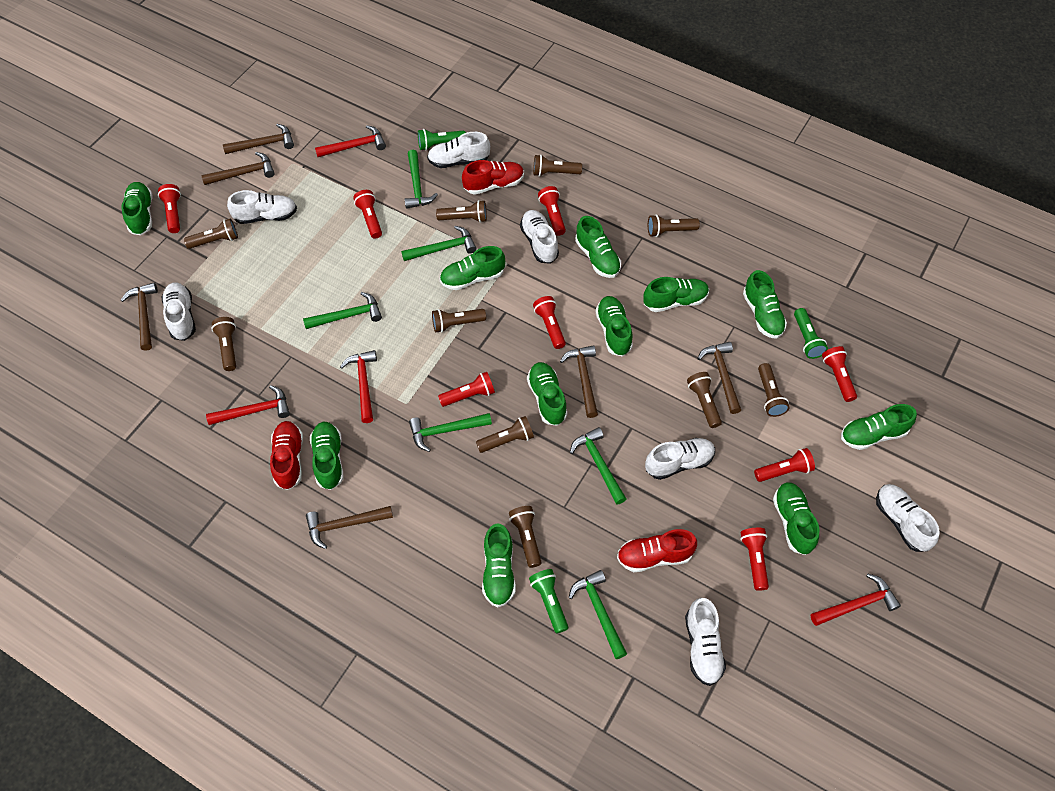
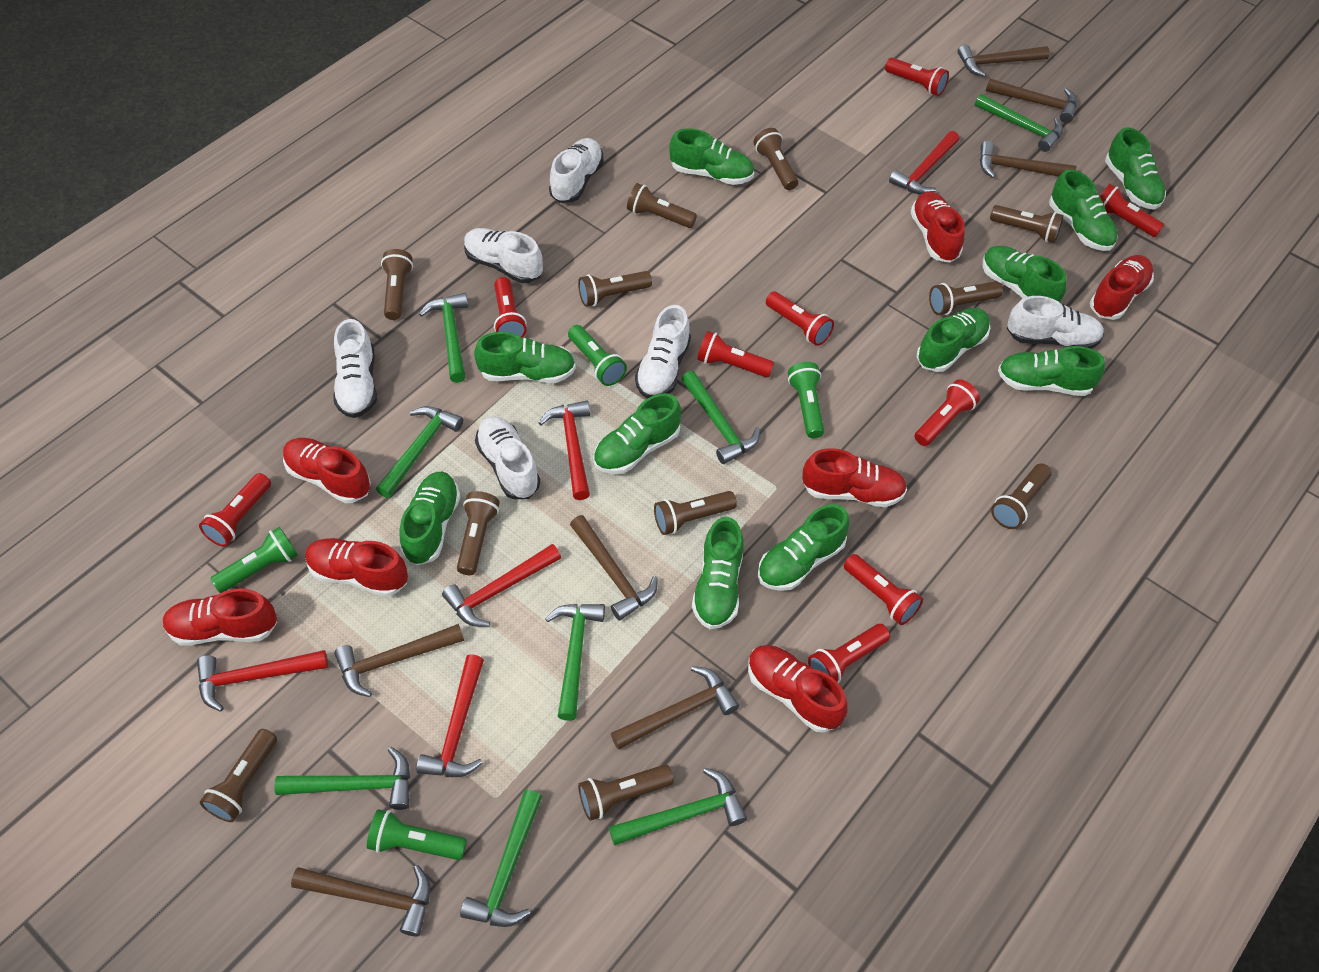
brown flashlight: 10 -> 11
brown hammer: 6 -> 7
green flashlight: 3 -> 4
green hammer: 6 -> 8
red flashlight: 8 -> 9
red hammer: 4 -> 5
red shoe: 3 -> 7
white shoe: 7 -> 6

